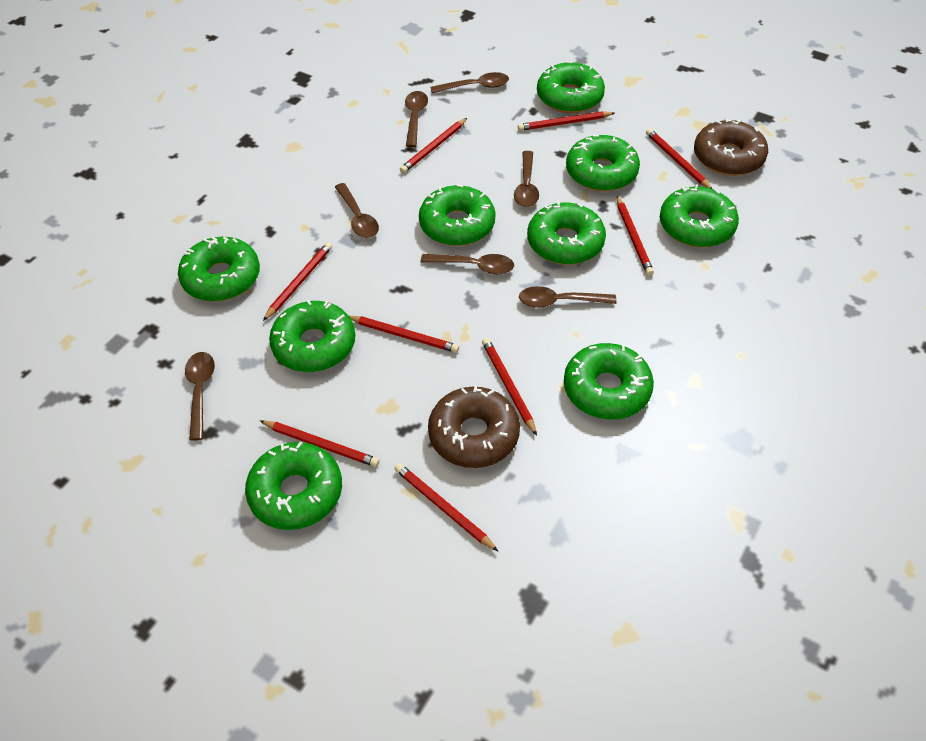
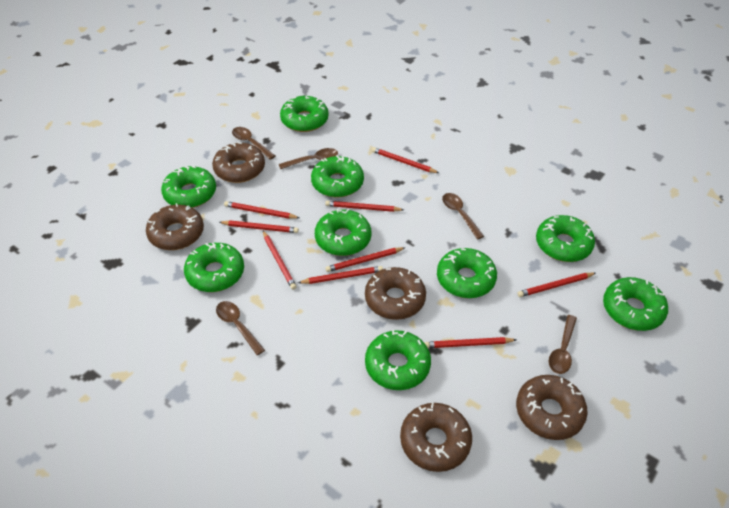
brown donut: 2 -> 5
brown spoon: 7 -> 5

